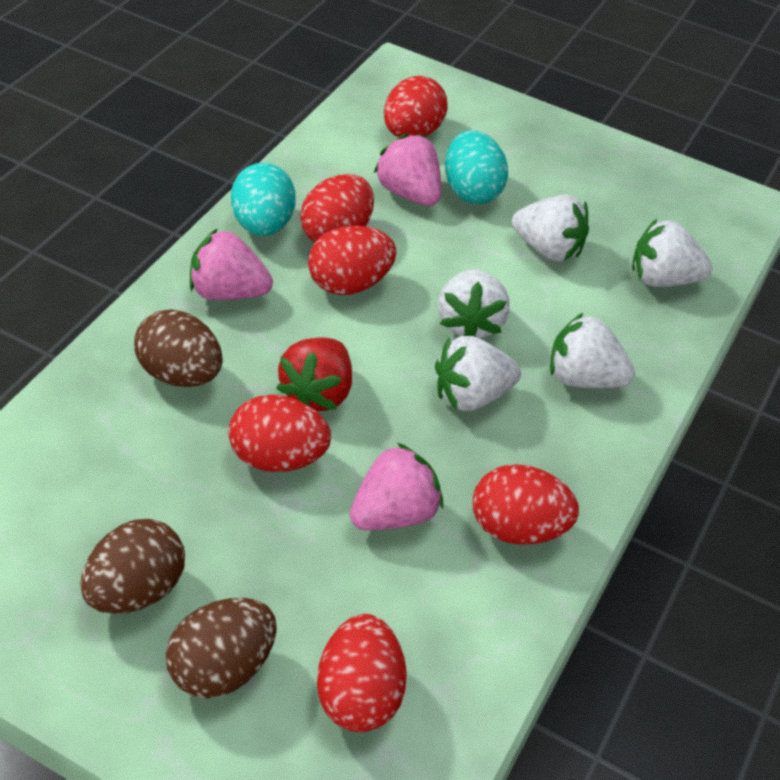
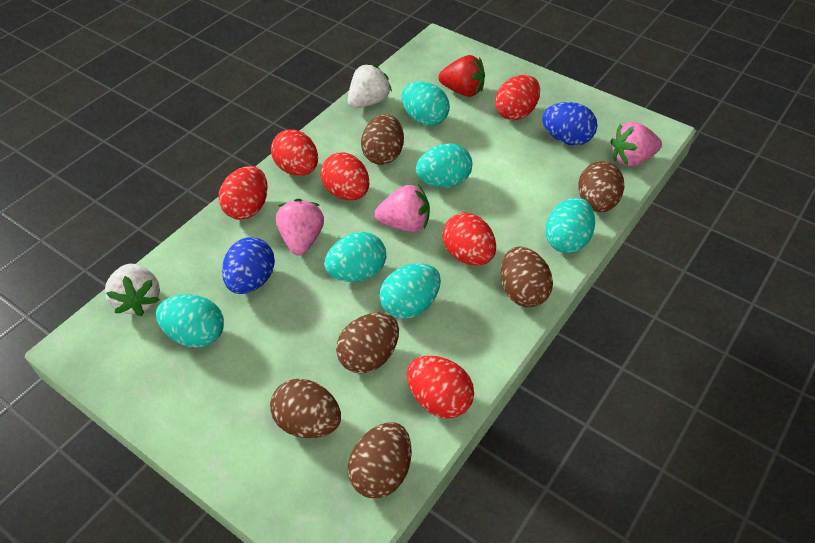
blue egg: 0 -> 2
brown egg: 3 -> 6
turquoise egg: 2 -> 6
white strawberry: 5 -> 2

